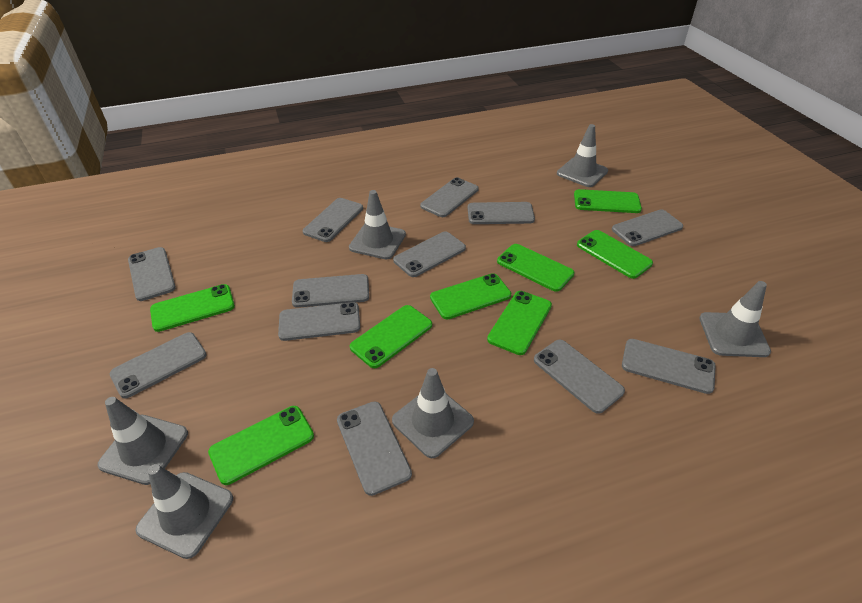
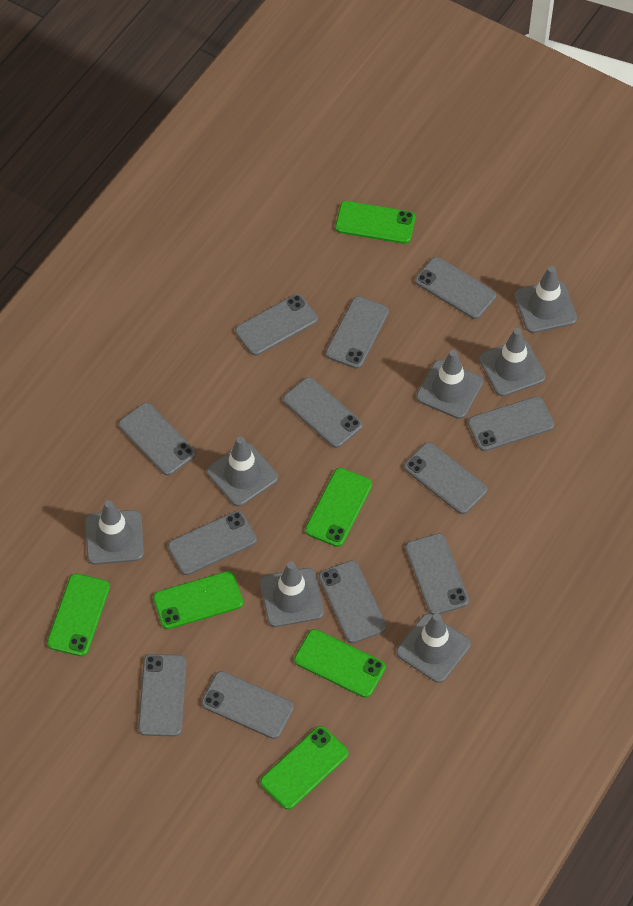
green phone: 8 -> 6
grey traffic cone: 6 -> 7

